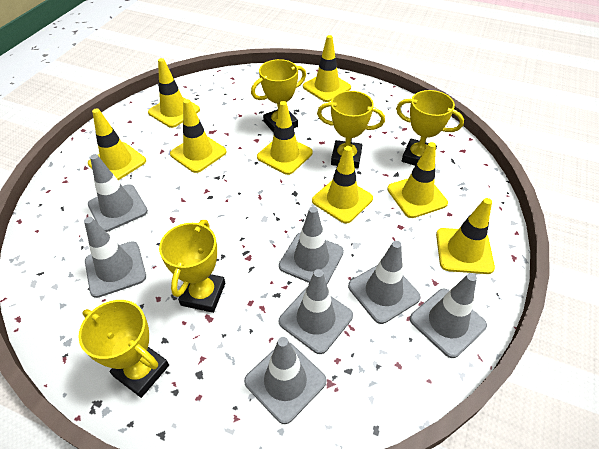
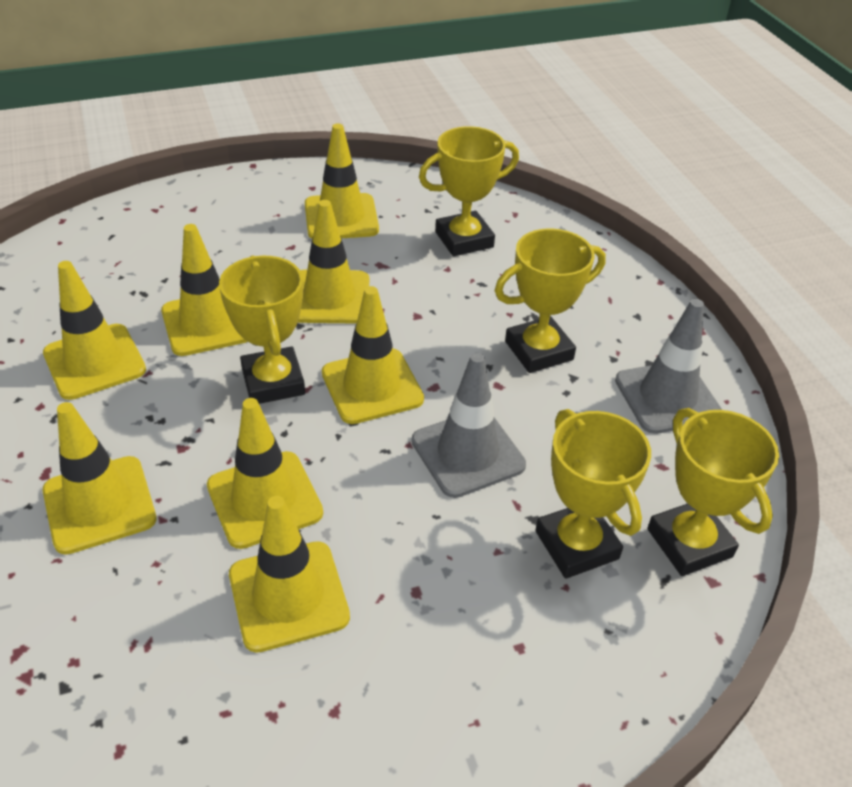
grey traffic cone: 7 -> 2

